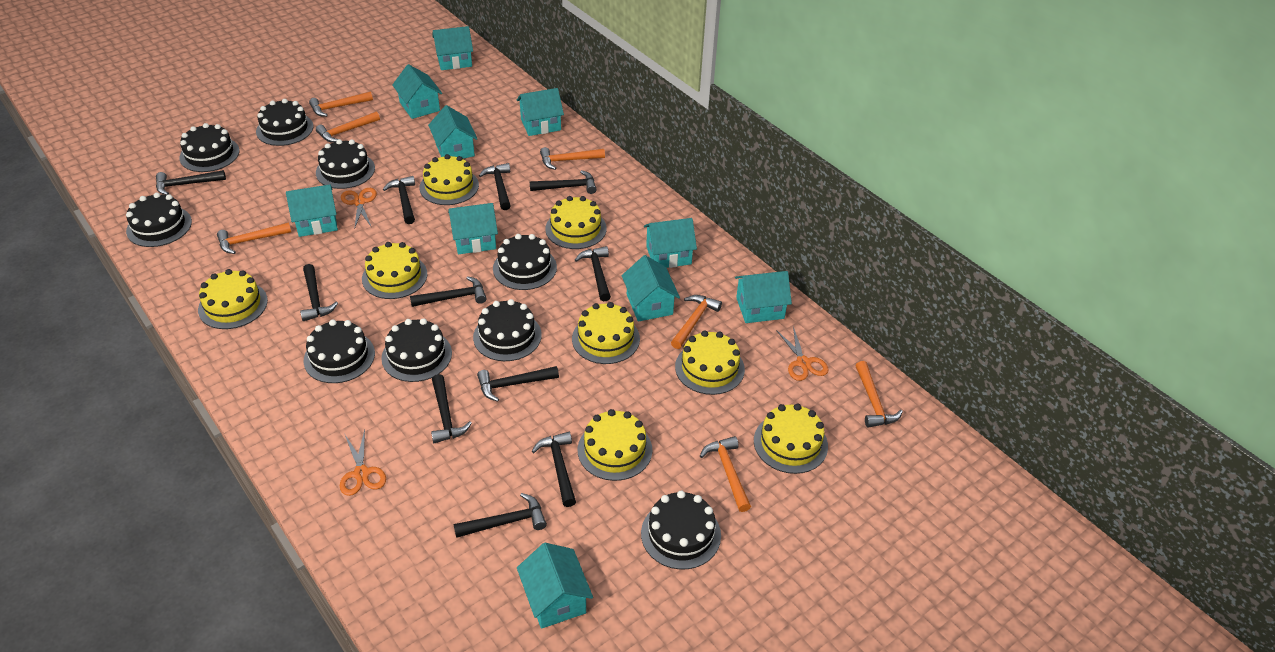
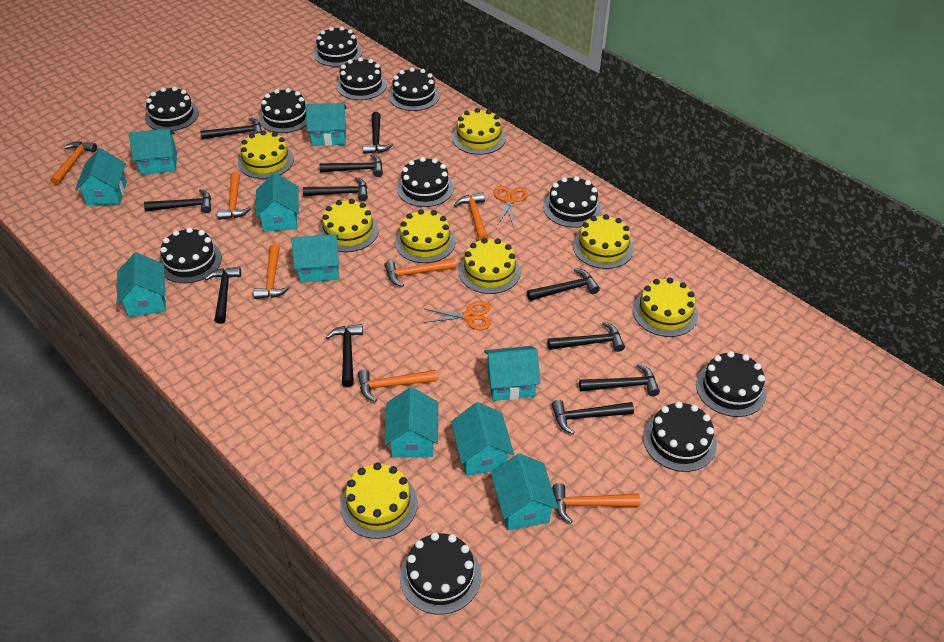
black cake: 9 -> 11
orange scissors: 3 -> 2

